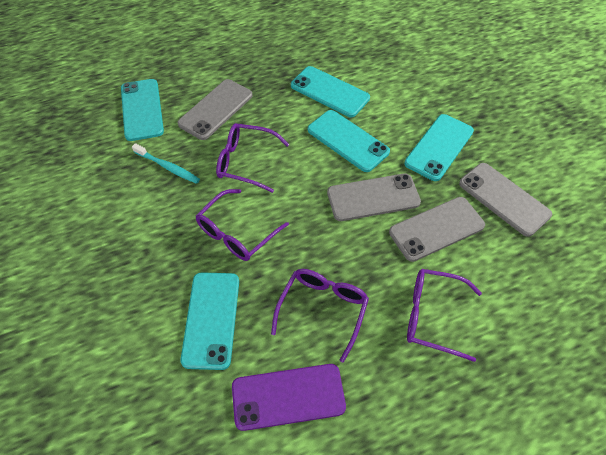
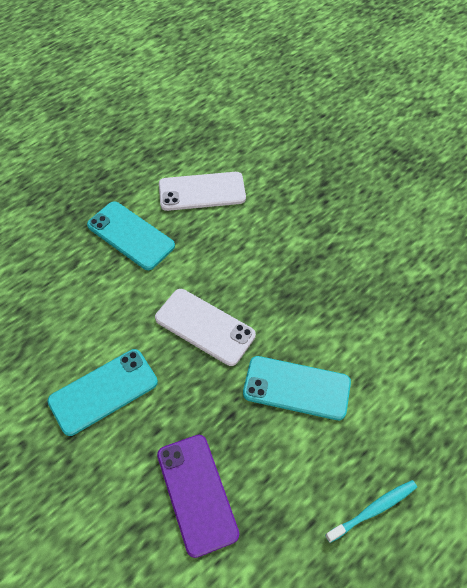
grey phone: 4 -> 0
purple glasses: 4 -> 0
turquoise phone: 5 -> 3
white phone: 0 -> 2

